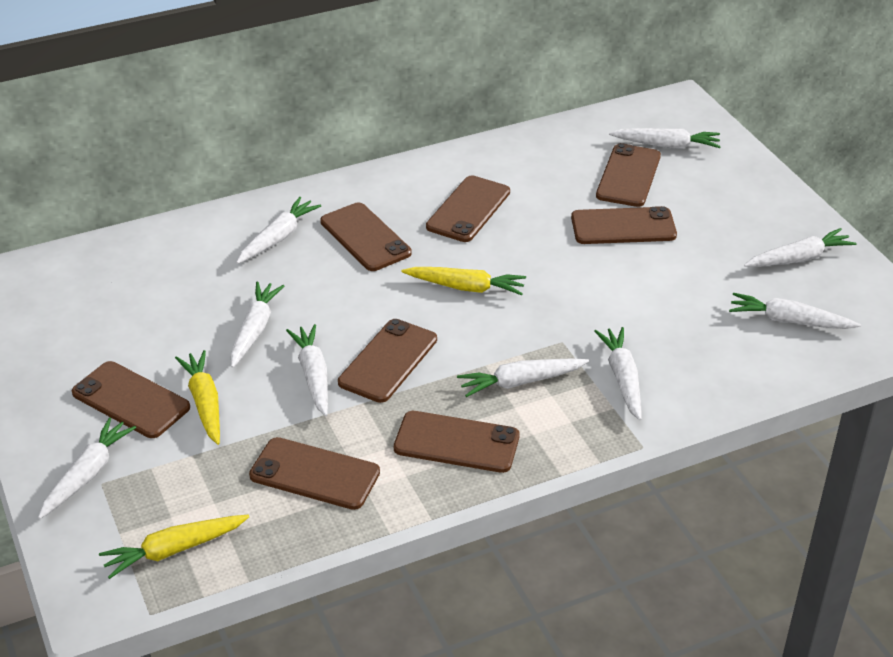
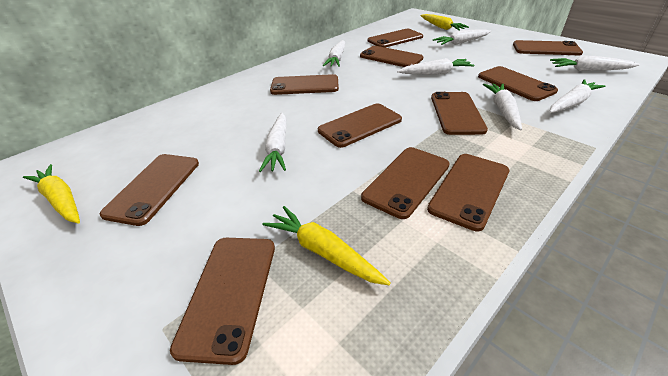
brown phone: 8 -> 11
white carrot: 9 -> 7

